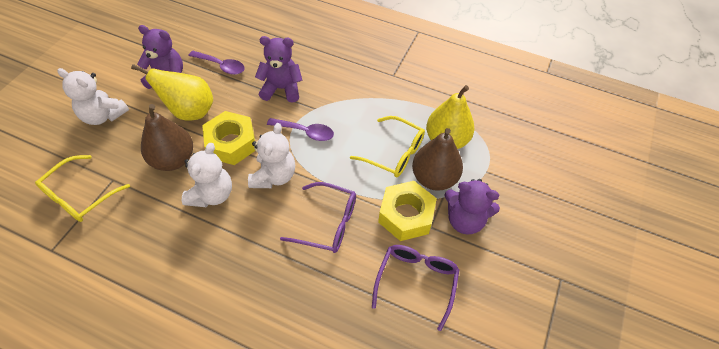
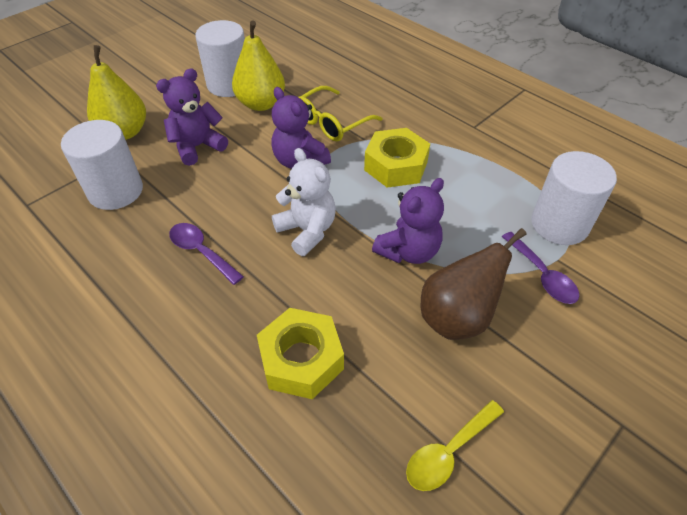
brown pear: 2 -> 1
purple glasses: 2 -> 0
white cylinder: 0 -> 3
white teddy bear: 3 -> 1
yellow glasses: 2 -> 1
yellow spoon: 0 -> 1

